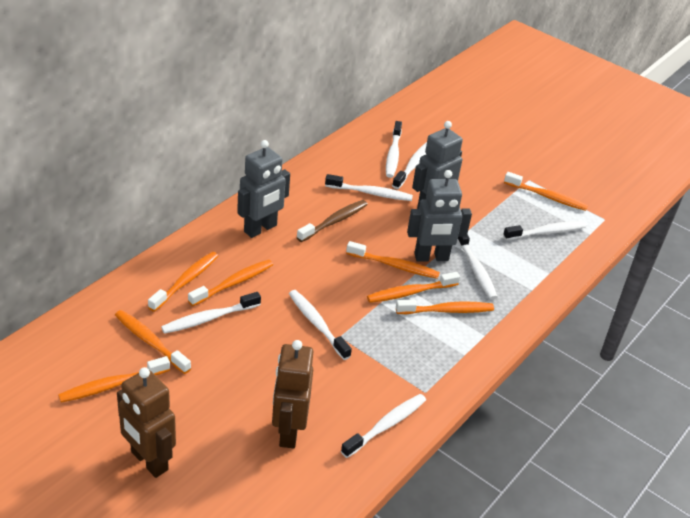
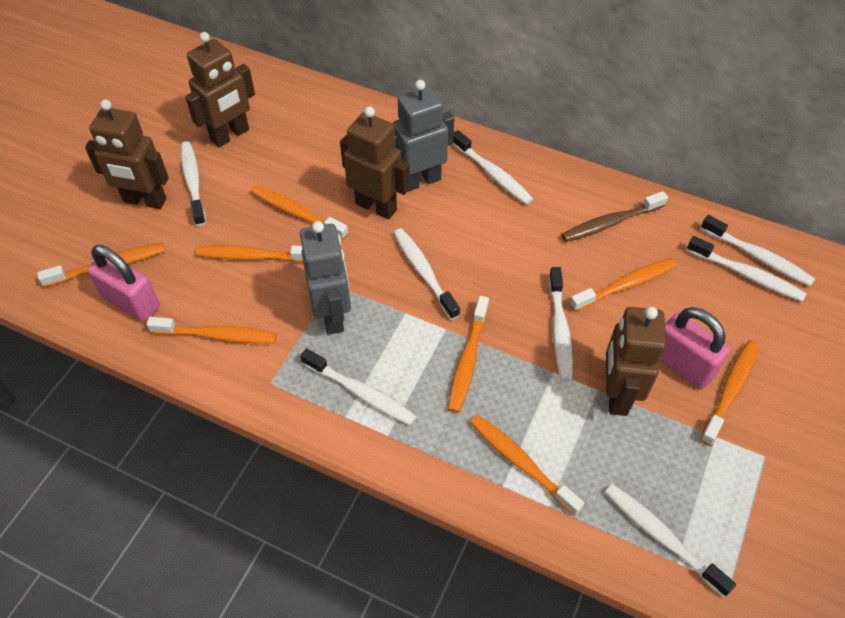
brown robot: 2 -> 4
grey robot: 3 -> 2
pink padlock: 0 -> 2

